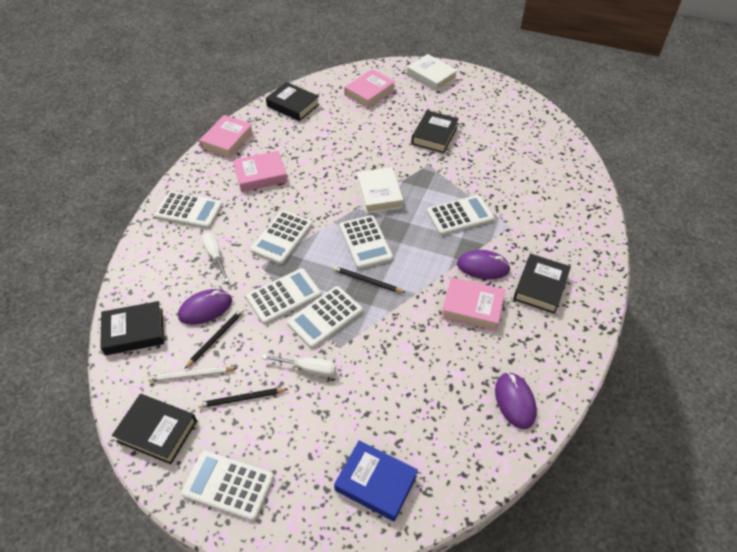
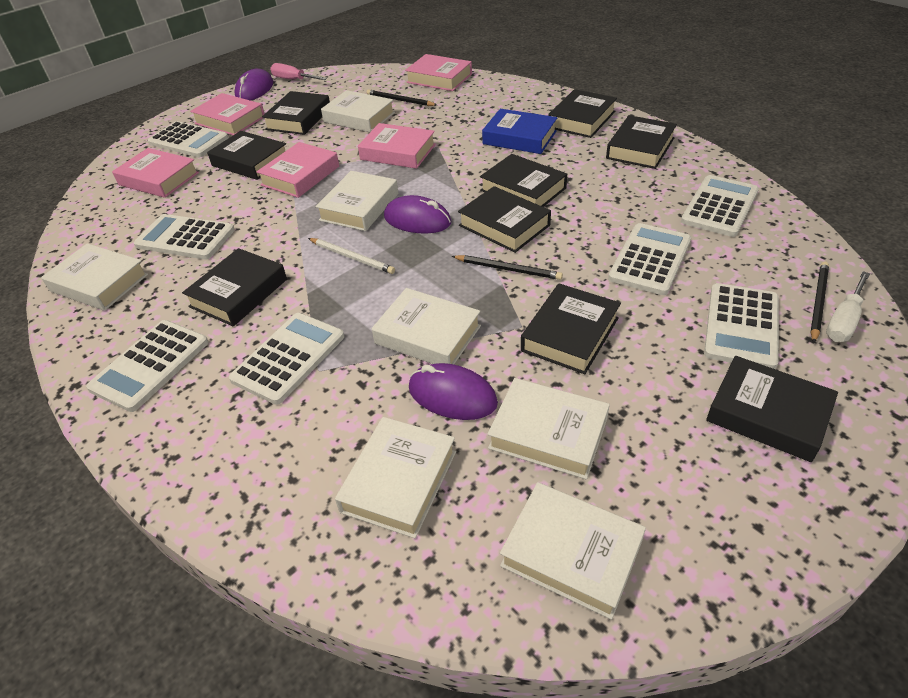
black book: 5 -> 9
pink book: 4 -> 5
pink screwdriver: 0 -> 1
white book: 2 -> 7
white screwdriver: 2 -> 1

